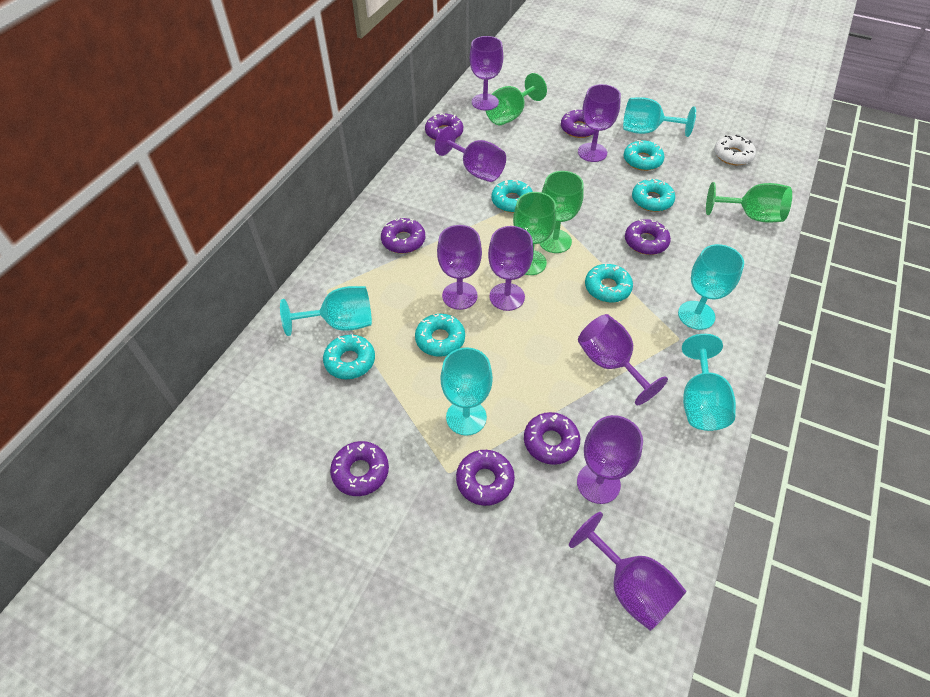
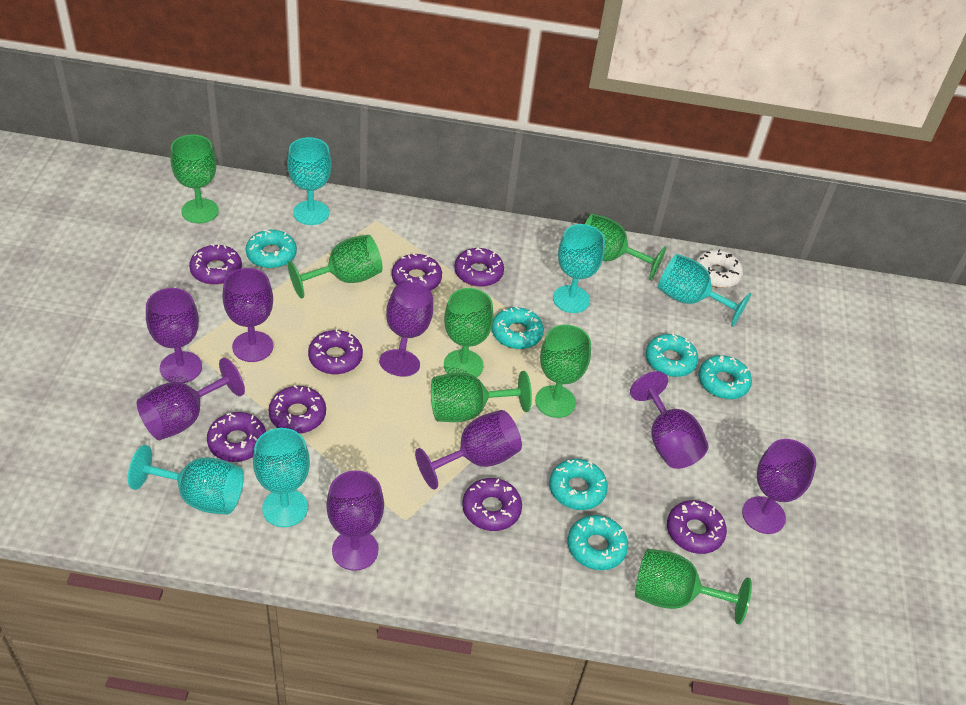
green goblet: 4 -> 7
purple donut: 7 -> 8

